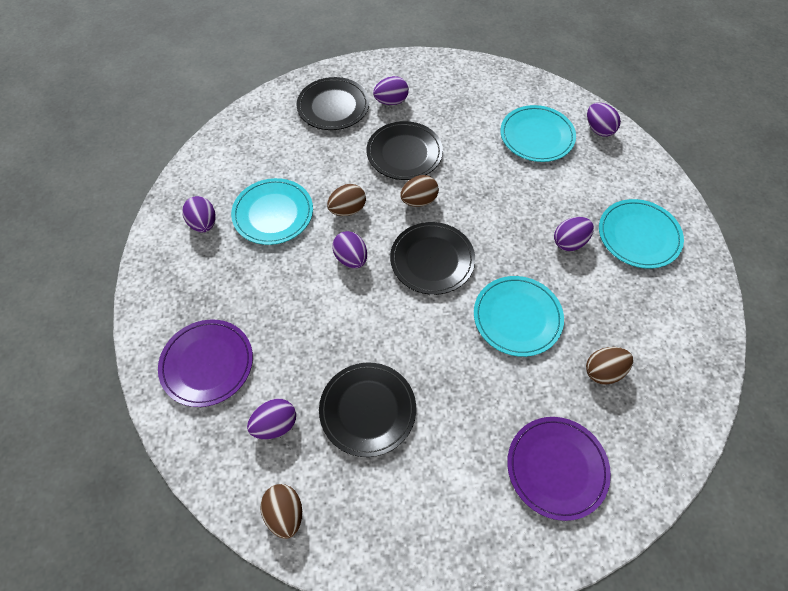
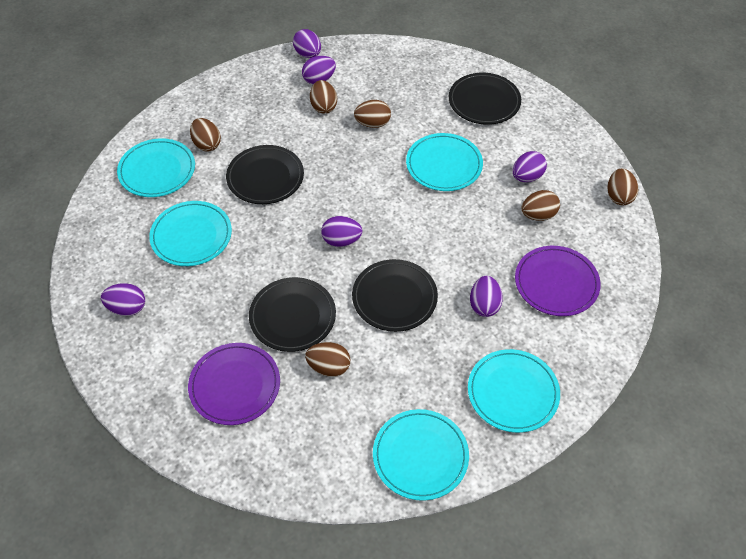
brown egg: 4 -> 6
turquoise plate: 4 -> 5

